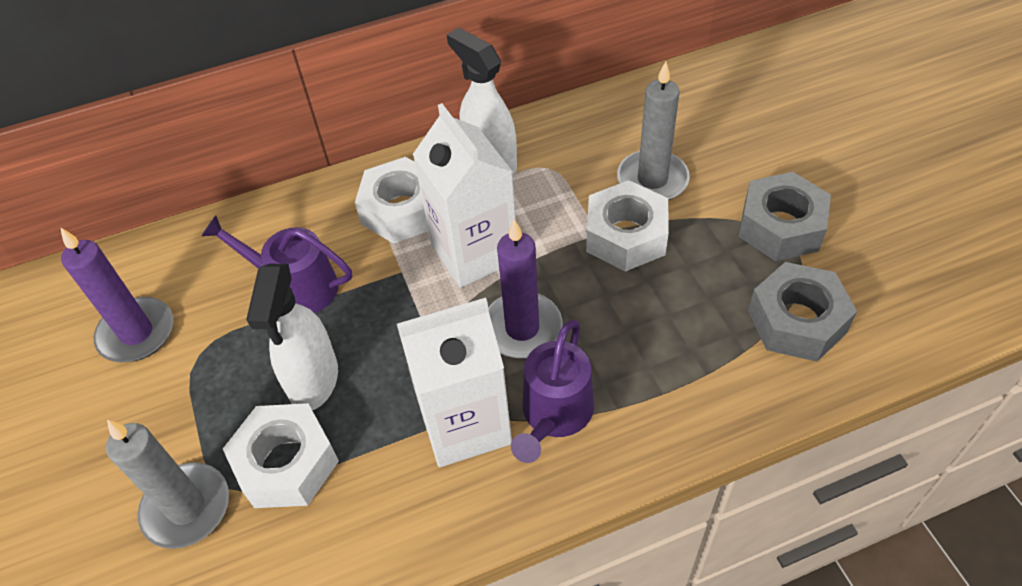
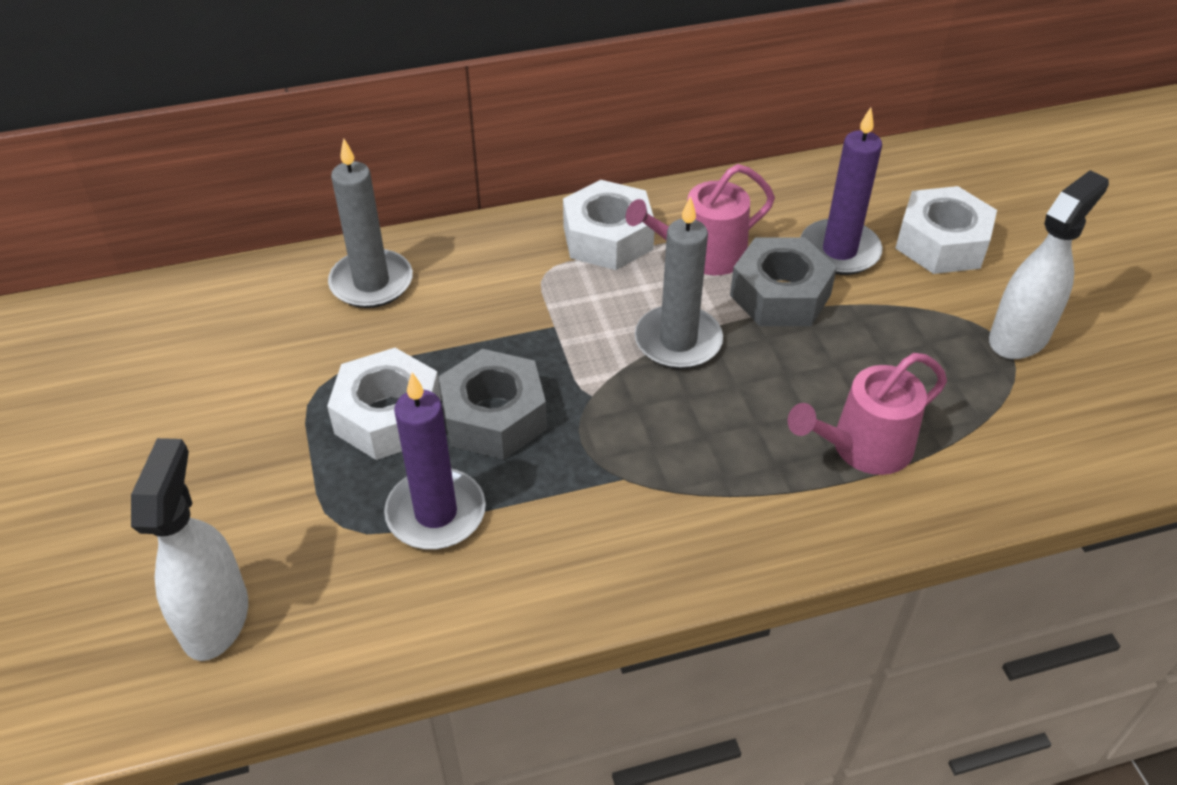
pink watering can: 0 -> 2
purple watering can: 2 -> 0
white carton: 2 -> 0

